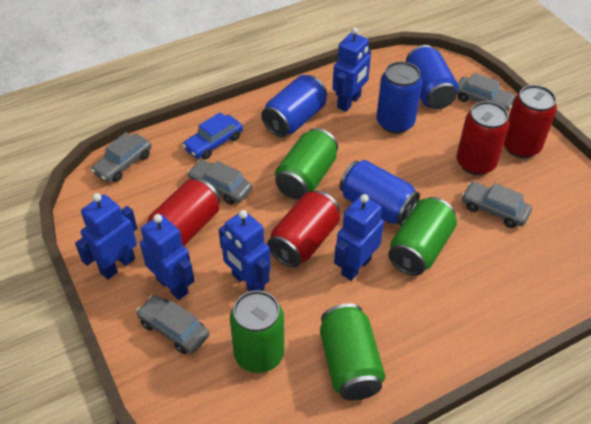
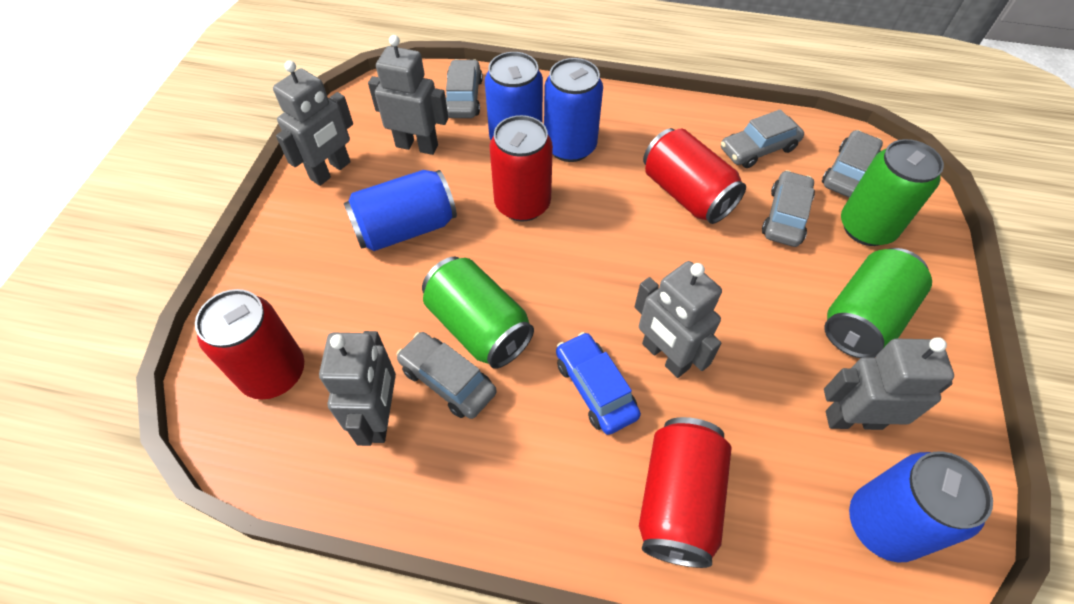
blue robot: 5 -> 0
green can: 4 -> 3
grey robot: 0 -> 5

